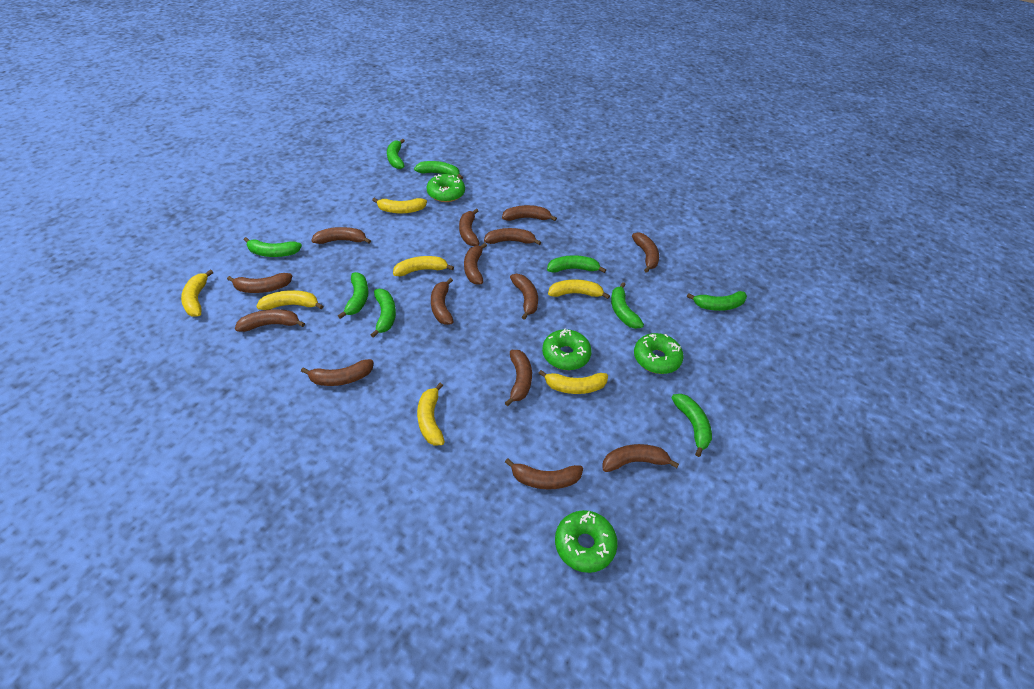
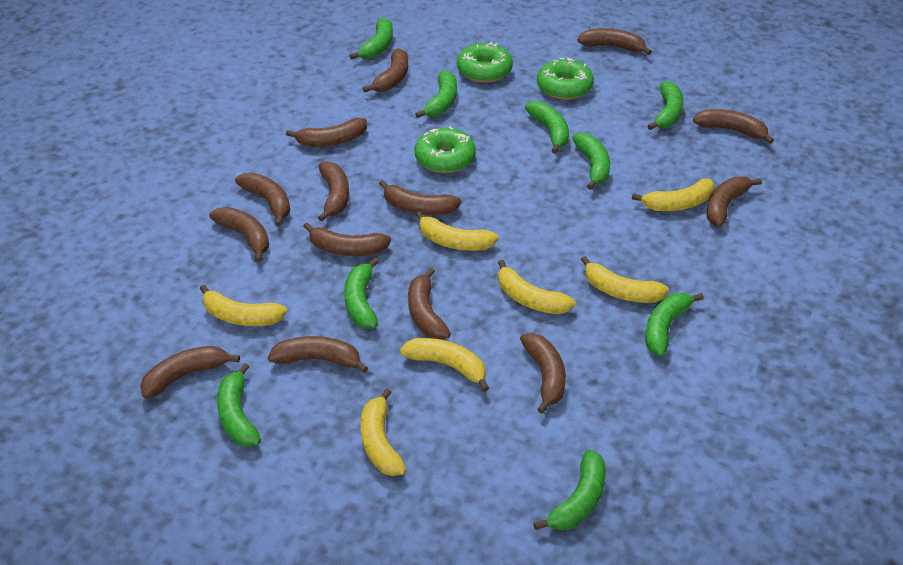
green donut: 4 -> 3

